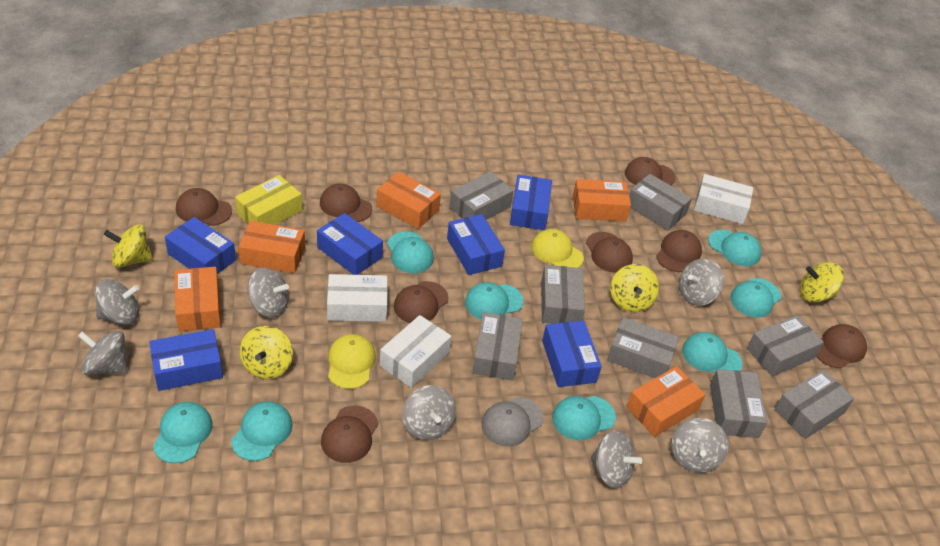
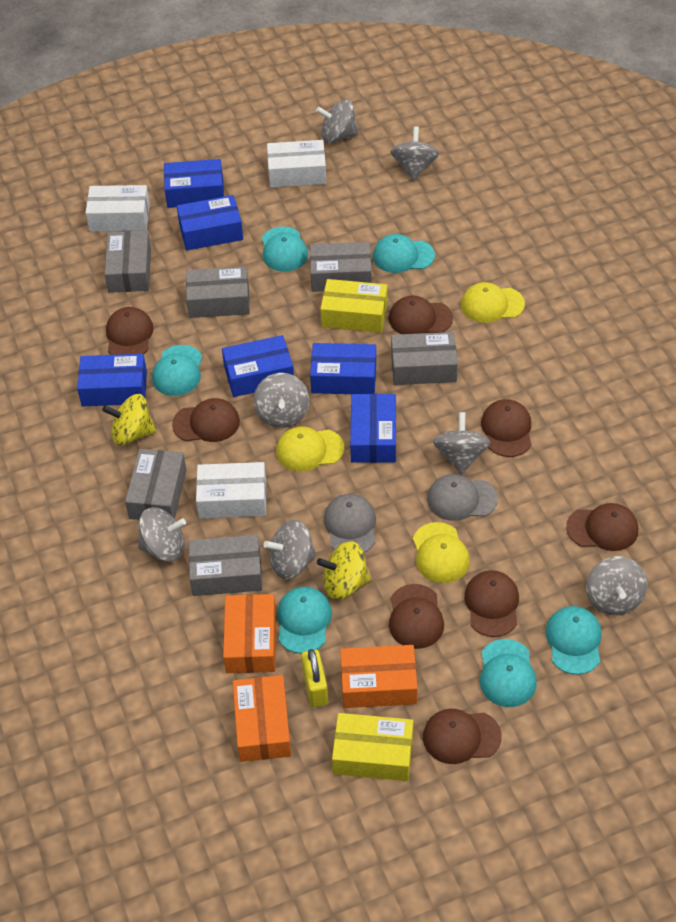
grey box: 8 -> 6
grey cap: 1 -> 2
orange box: 5 -> 3
turquoise cap: 8 -> 6
yellow box: 1 -> 2
yellow cap: 2 -> 3
yellow padlock: 0 -> 1
yellow spinning top: 4 -> 2

